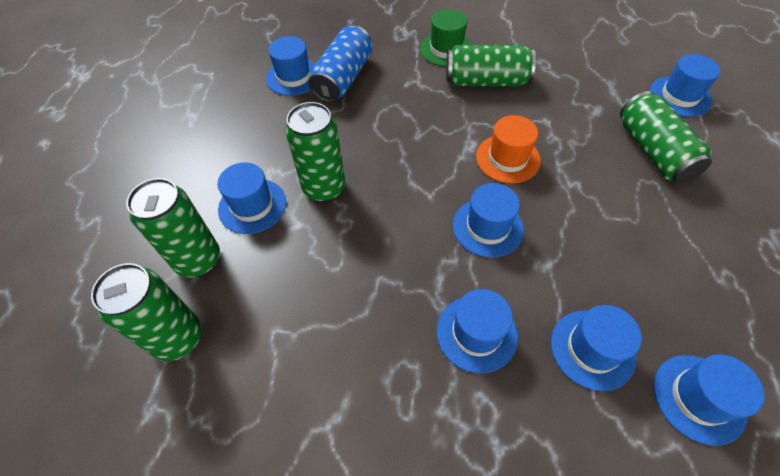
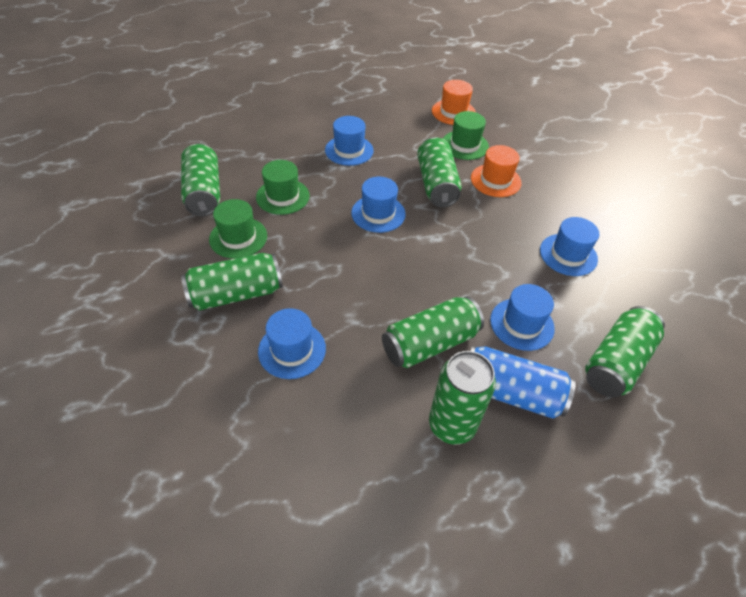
blue hat: 7 -> 5
green can: 5 -> 6
green hat: 1 -> 3
orange hat: 1 -> 2

